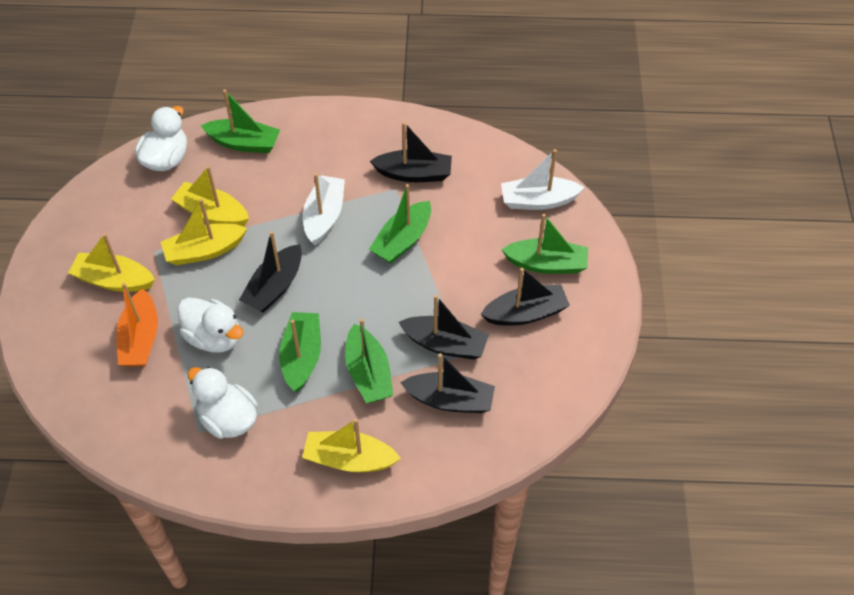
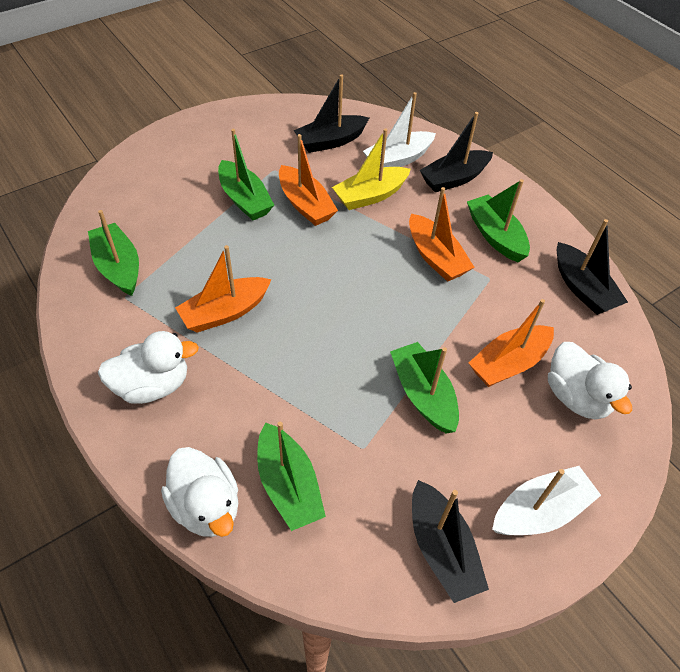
black boat: 5 -> 4
orange boat: 1 -> 4
yellow boat: 4 -> 1

